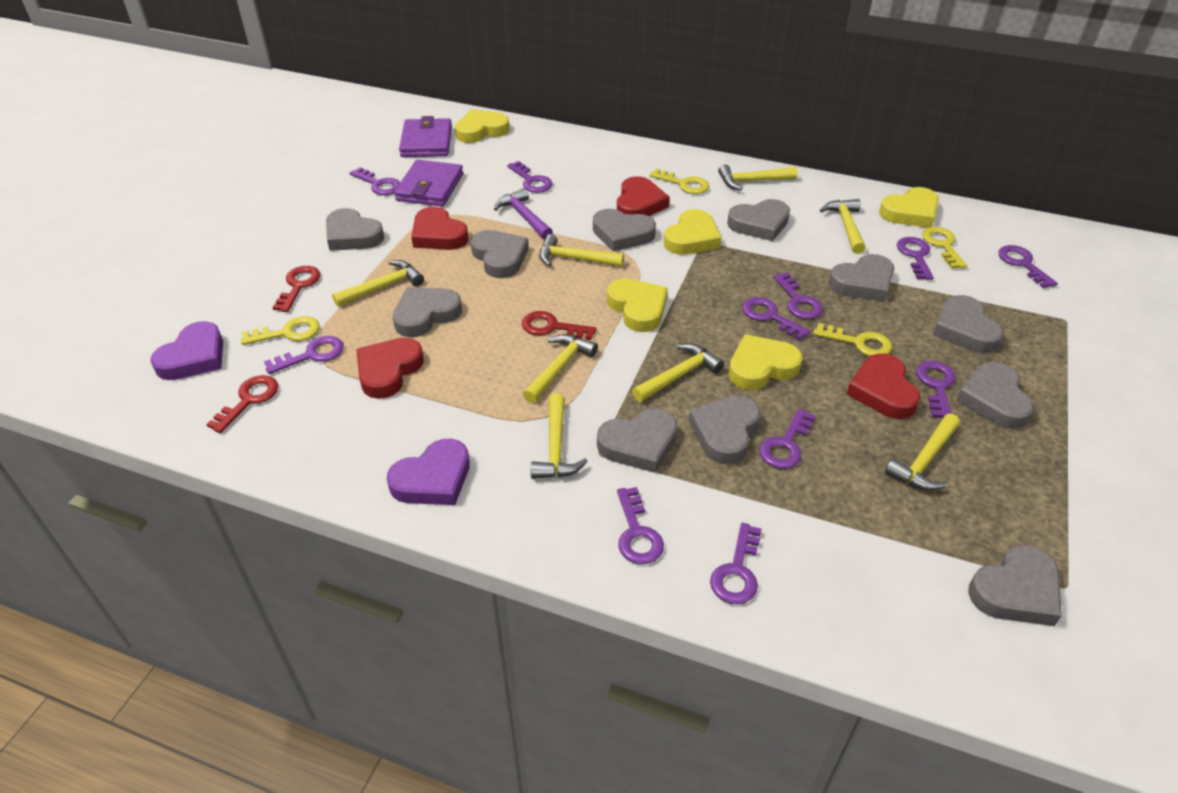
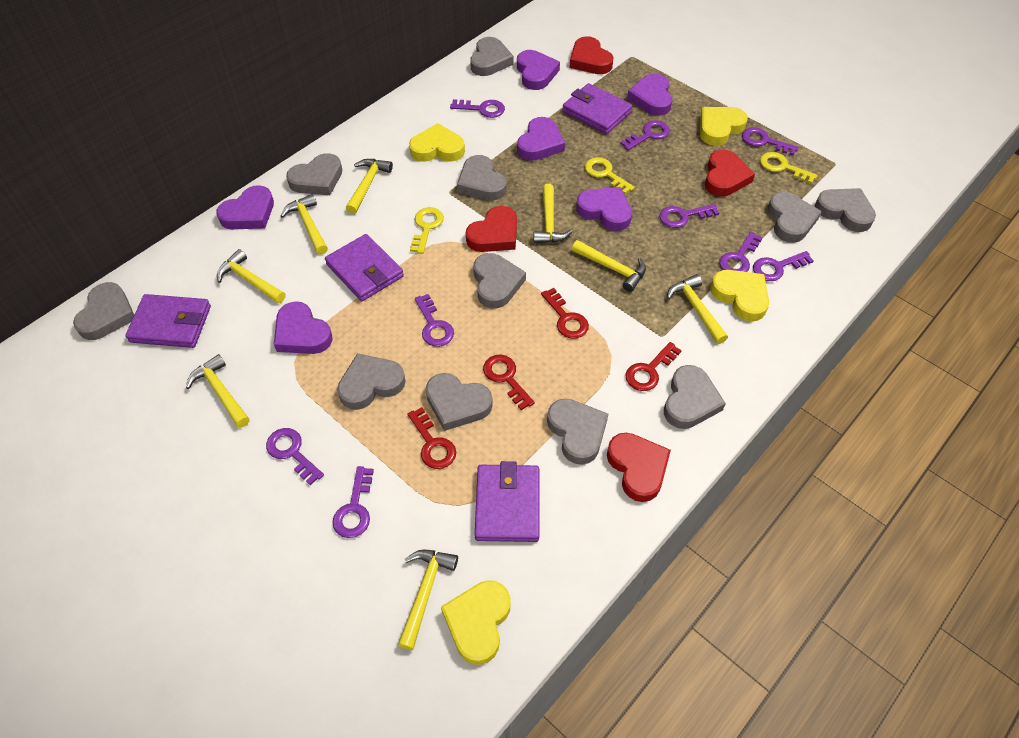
purple hammer: 1 -> 0
purple heart: 2 -> 6
purple key: 11 -> 9
purple wallet: 2 -> 4
red key: 3 -> 4
yellow heart: 5 -> 4
yellow key: 4 -> 3

